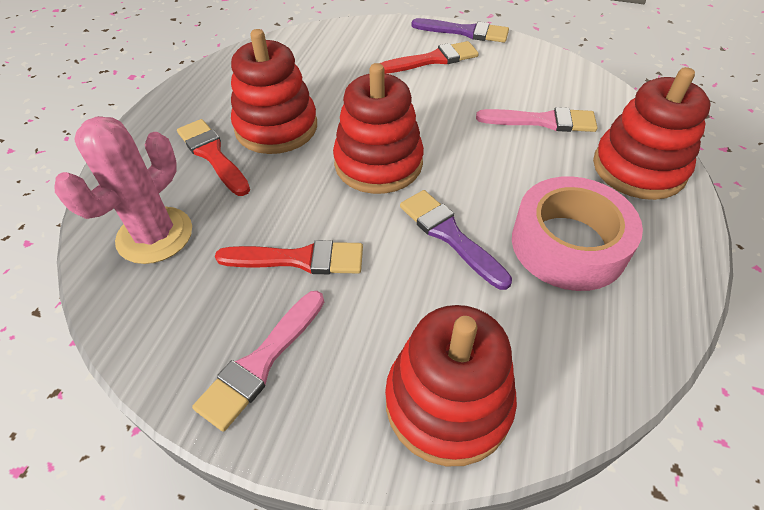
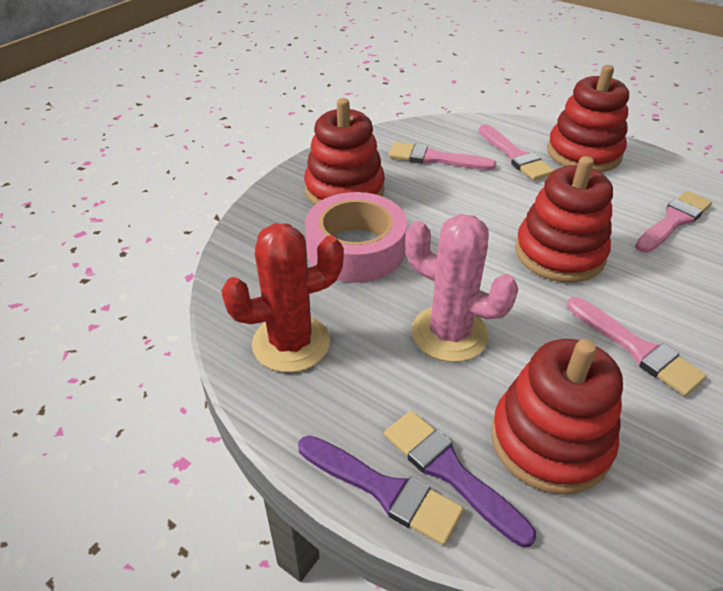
pink brush: 2 -> 4
red brush: 3 -> 0
red cactus: 0 -> 1

